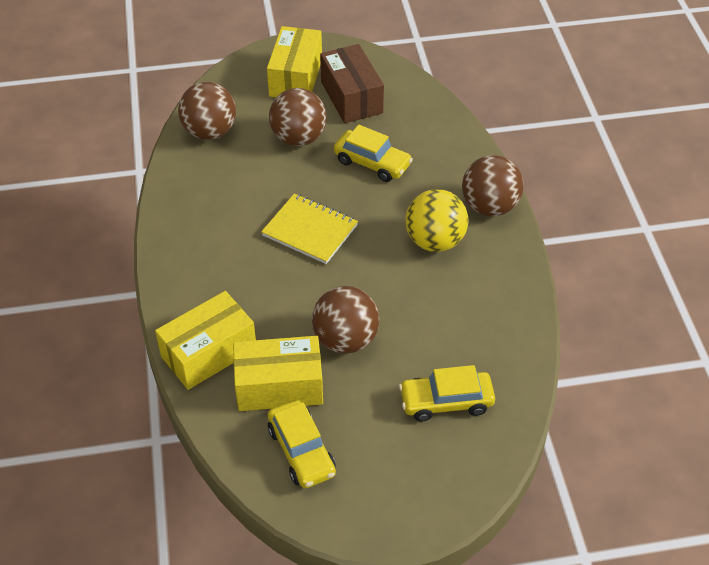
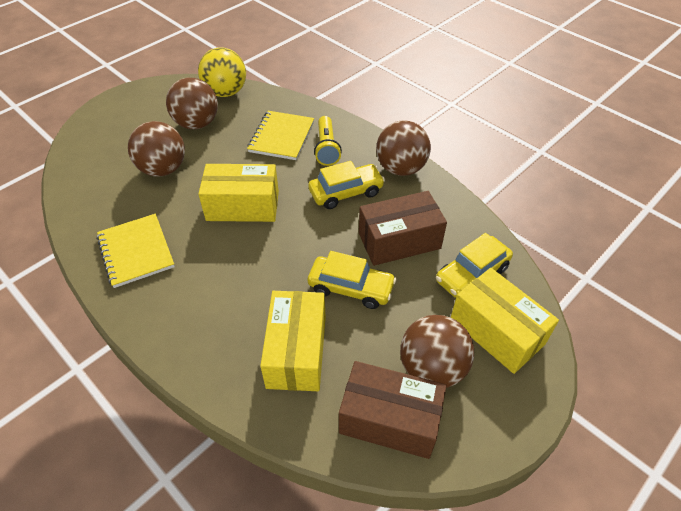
brown box: 1 -> 2
yellow flashlight: 0 -> 1
yellow notebook: 1 -> 2

